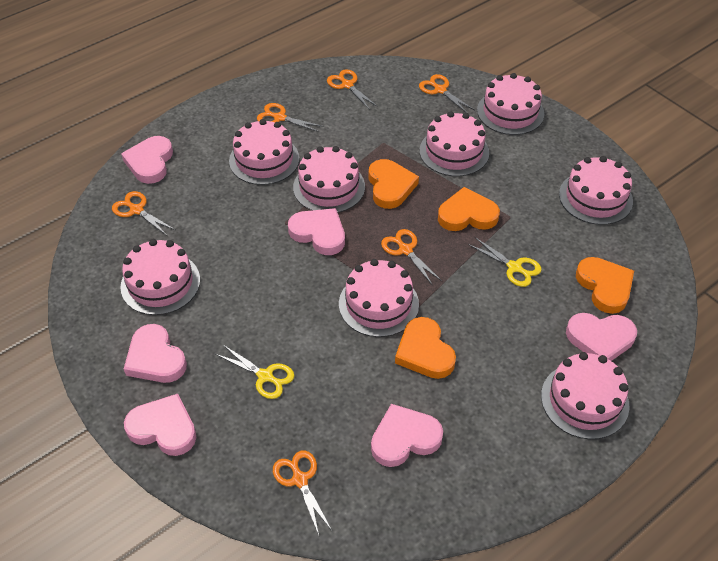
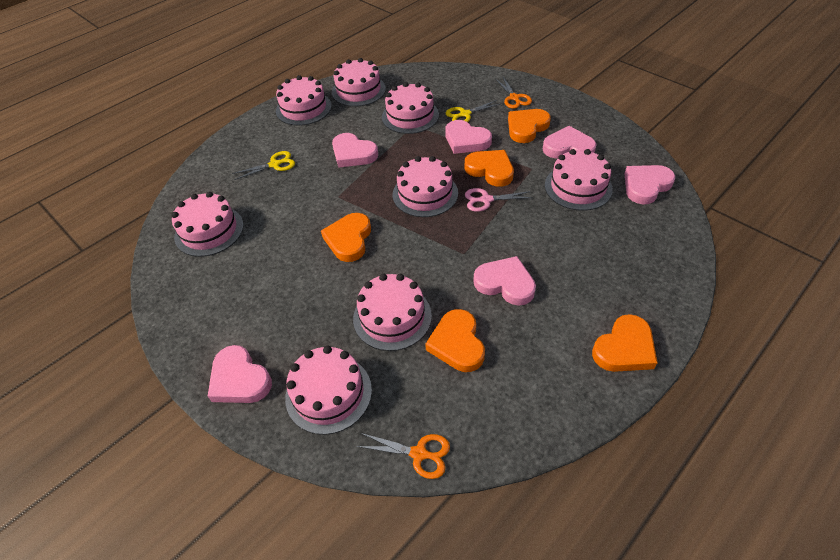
orange heart: 4 -> 5
orange scissors: 6 -> 2
pink scissors: 0 -> 1

